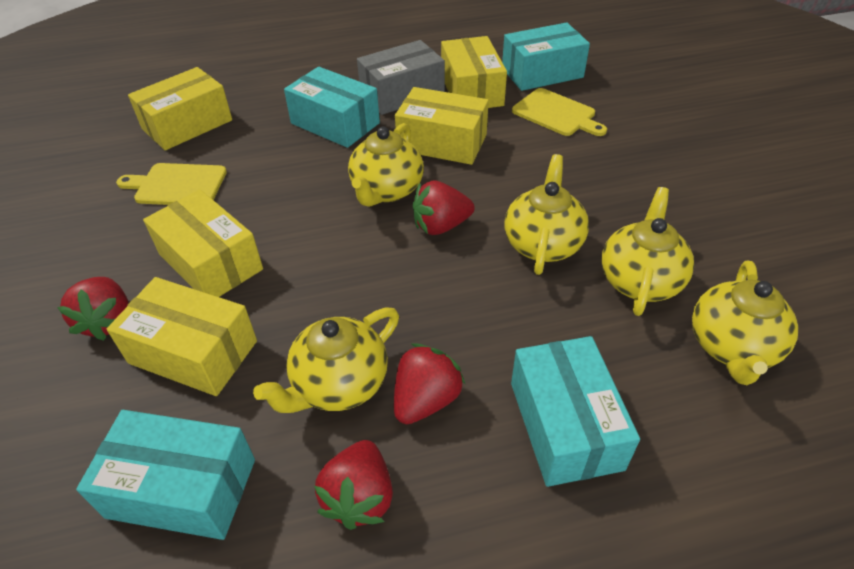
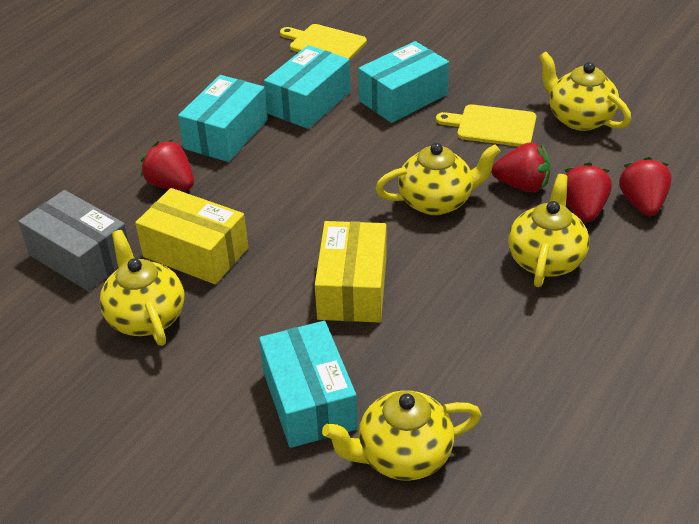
yellow box: 5 -> 2

